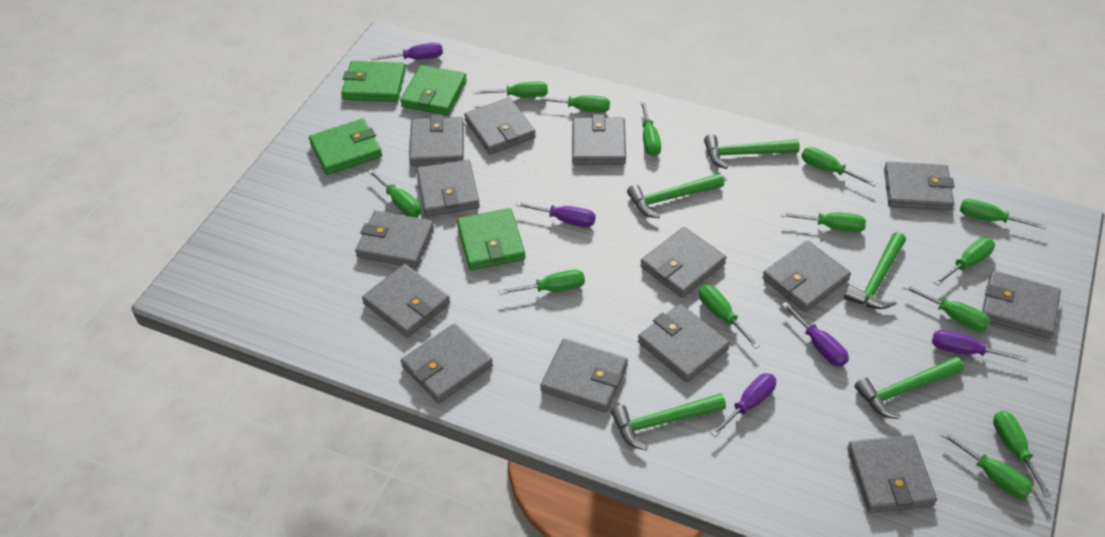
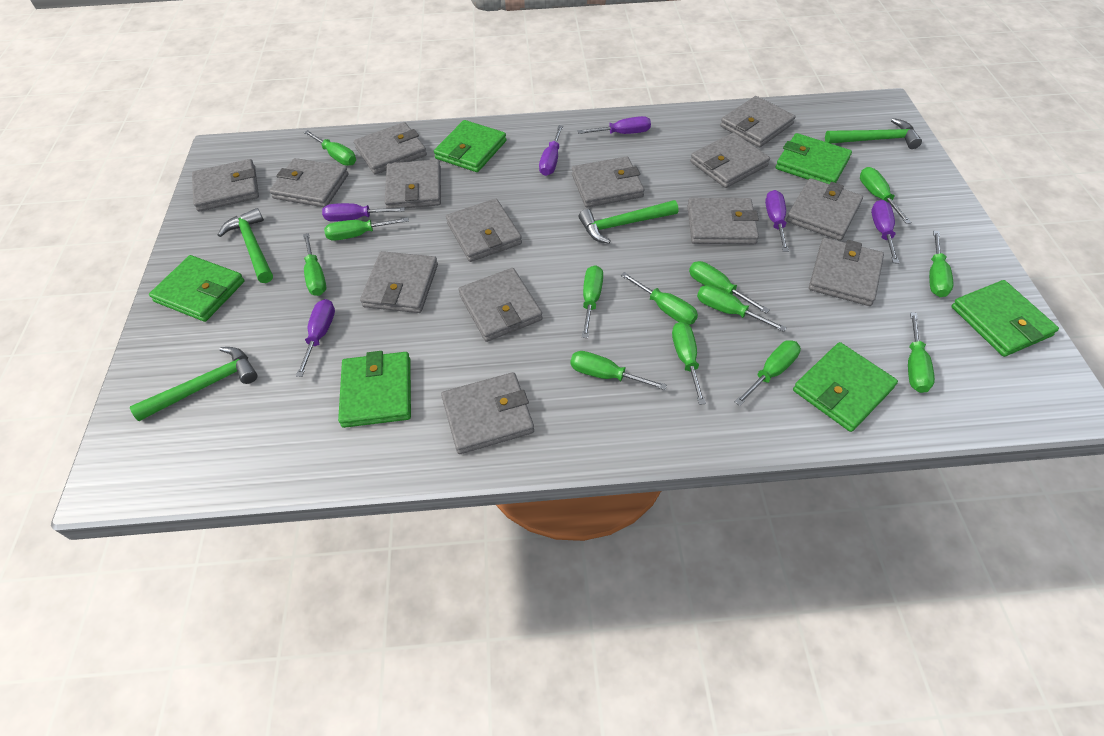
green hammer: 5 -> 4
green wallet: 4 -> 6
purple screwdriver: 5 -> 6

